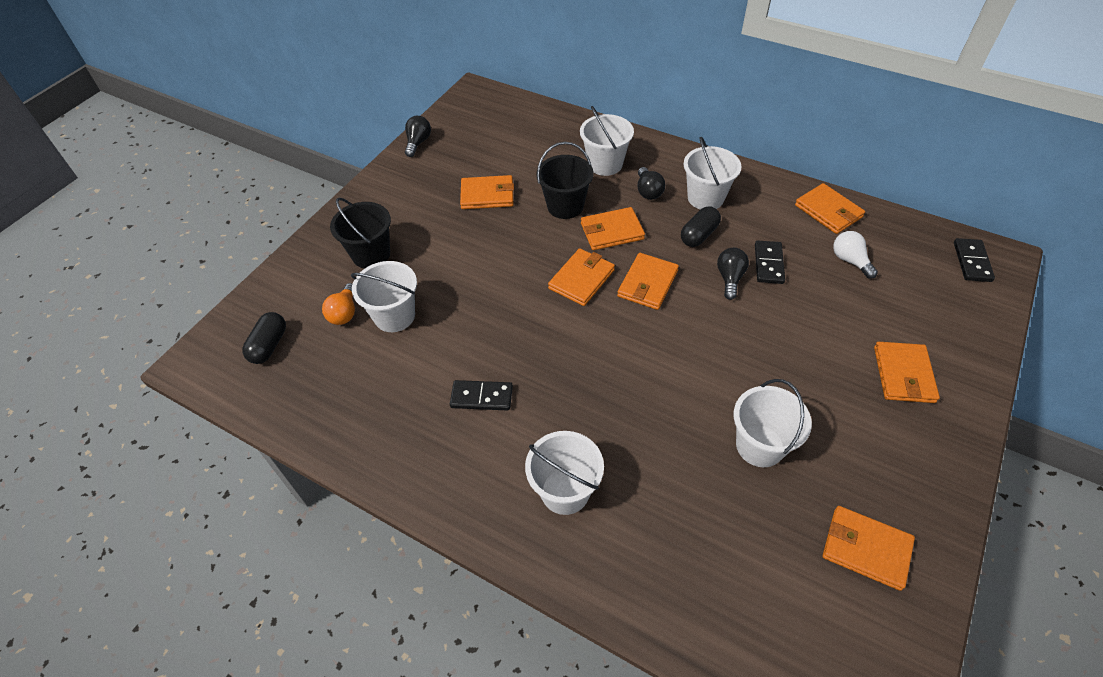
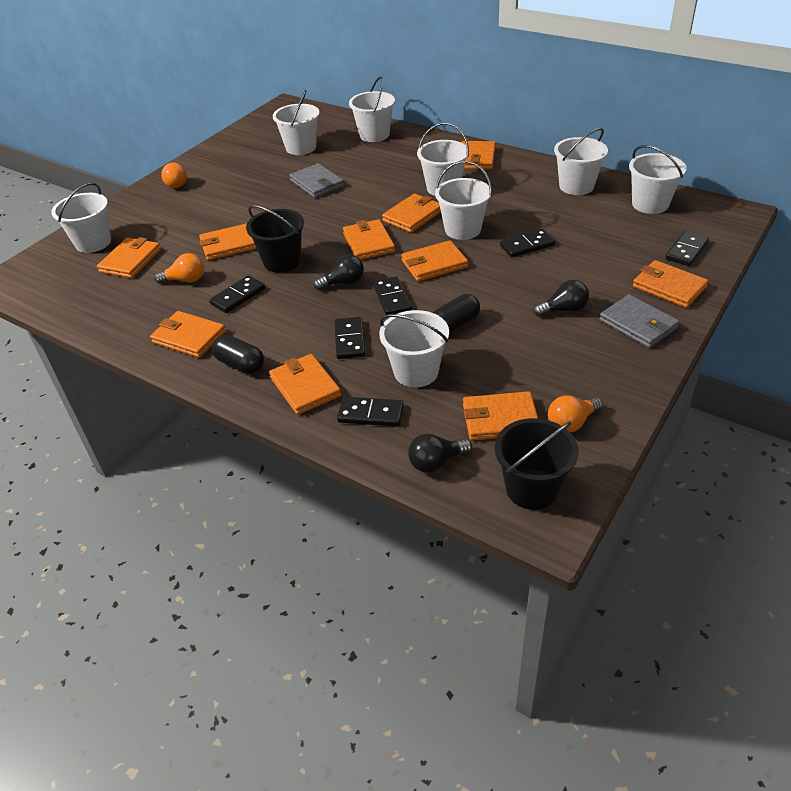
black domino: 3 -> 6
grey wallet: 0 -> 2
orange light bulb: 1 -> 3
orange wallet: 7 -> 10
white bucket: 5 -> 8
white light bulb: 1 -> 0

